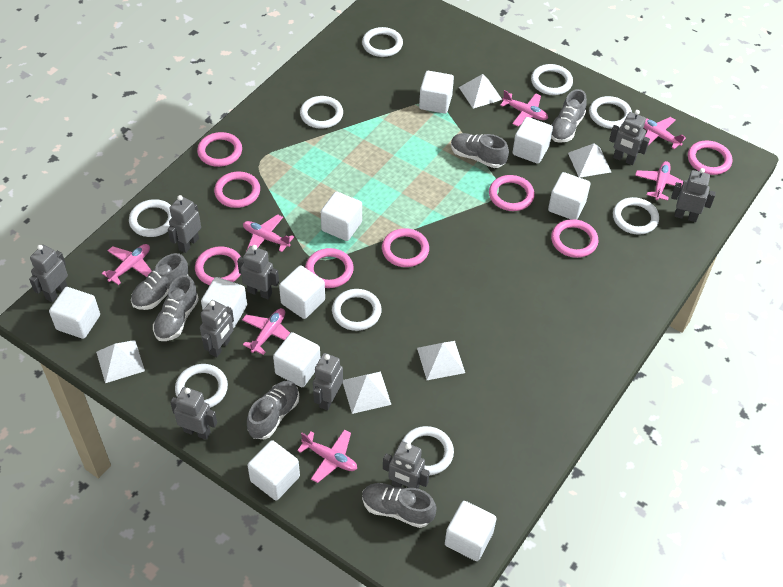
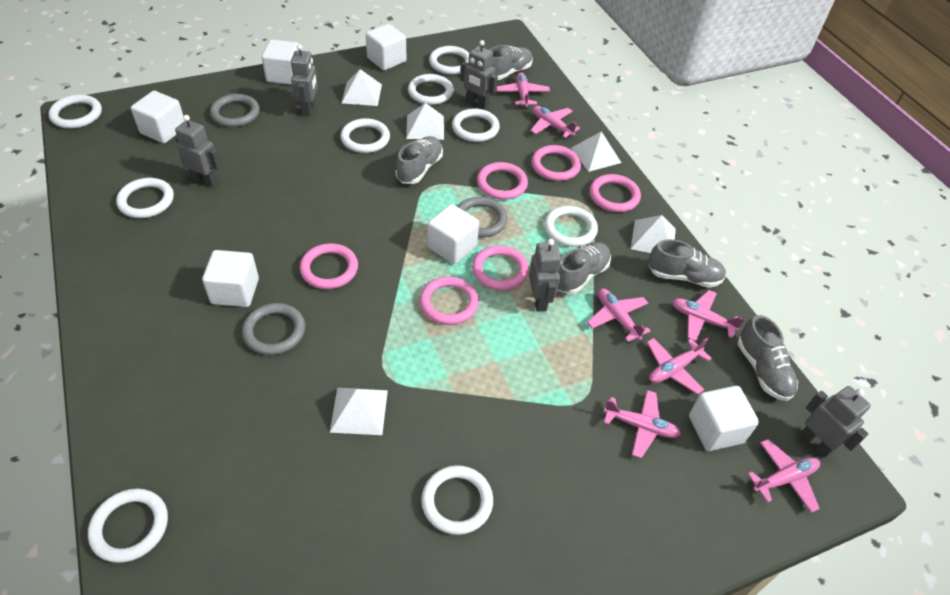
grey ring: 0 -> 3
grey robot: 9 -> 5
grey shoe: 6 -> 5
pink ring: 8 -> 6
white cube: 10 -> 6

